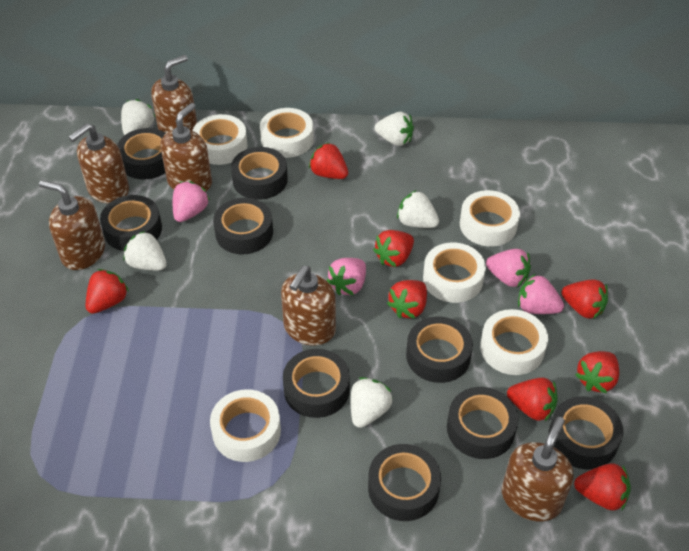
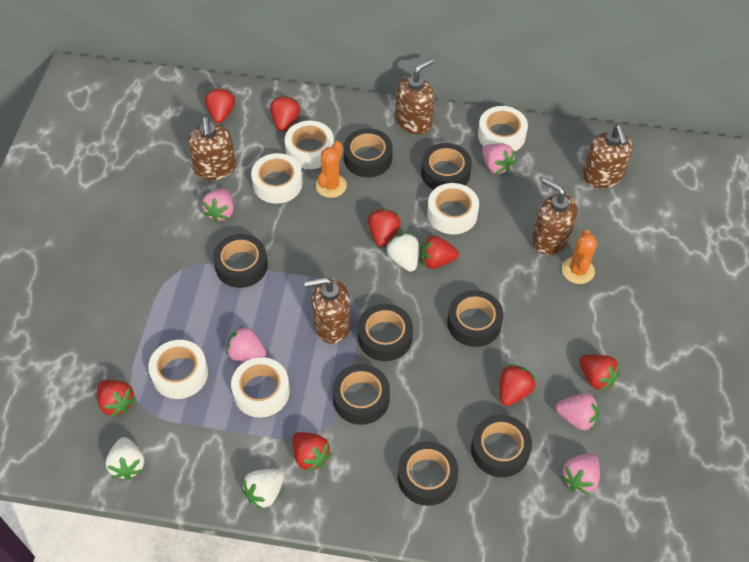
black tape: 9 -> 8
brown soap dispenser: 6 -> 5
orange cactus: 0 -> 2
pink strawberry: 4 -> 5
white strawberry: 5 -> 3

